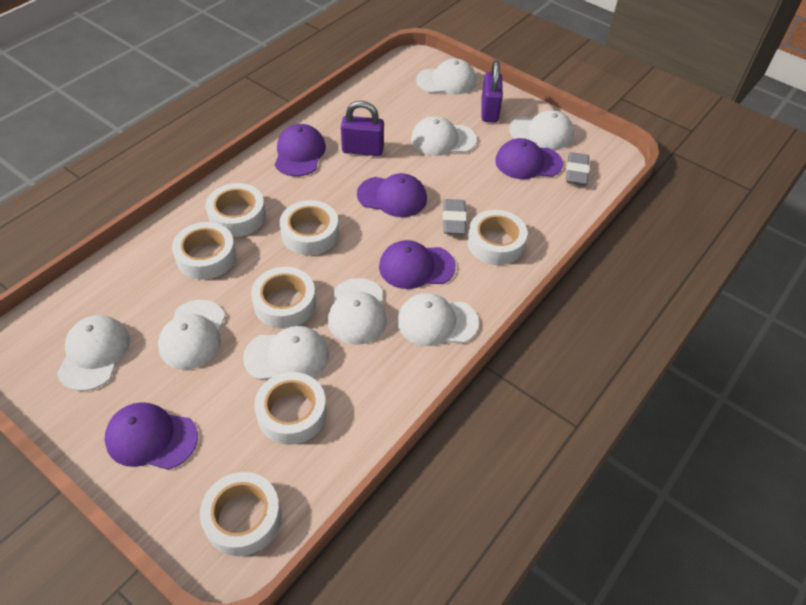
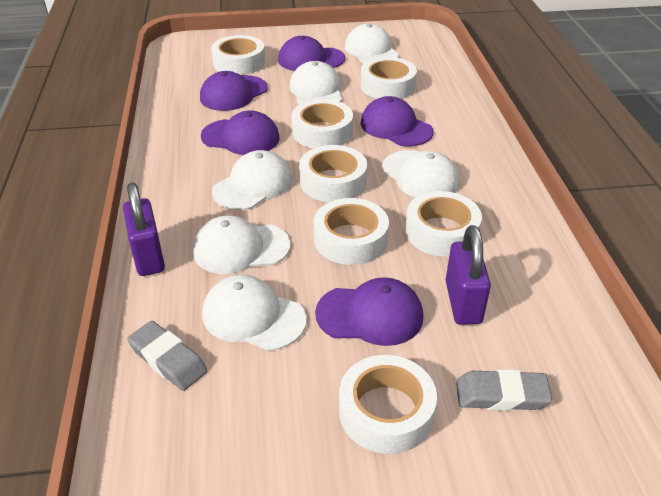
white cap: 8 -> 6

